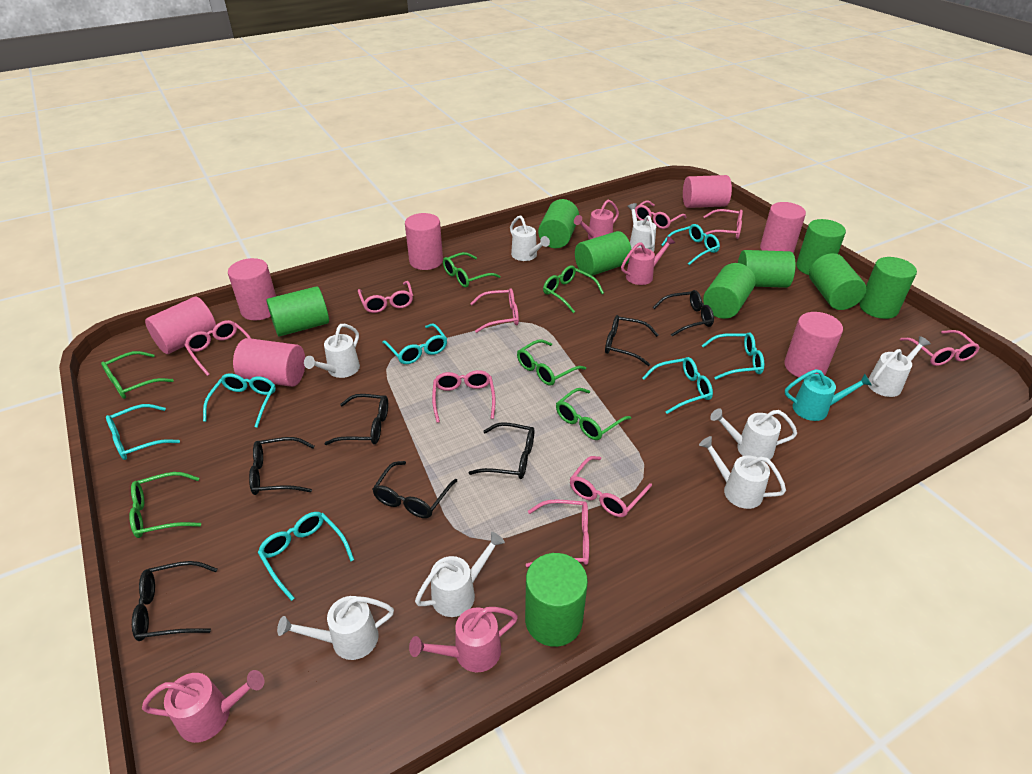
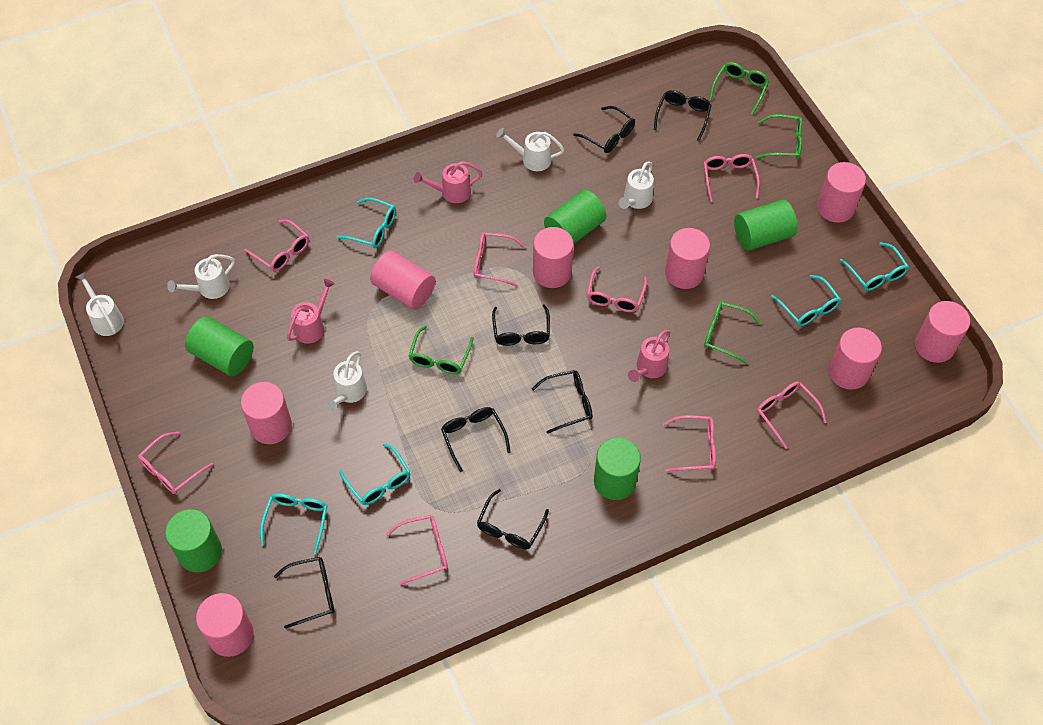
green cylinder: 9 -> 5
green glasses: 6 -> 4
pink cylinder: 7 -> 8
pink glasses: 9 -> 8
pink watering can: 4 -> 3
turquoise glasses: 7 -> 5
turquoise watering can: 1 -> 0
white watering can: 8 -> 5

